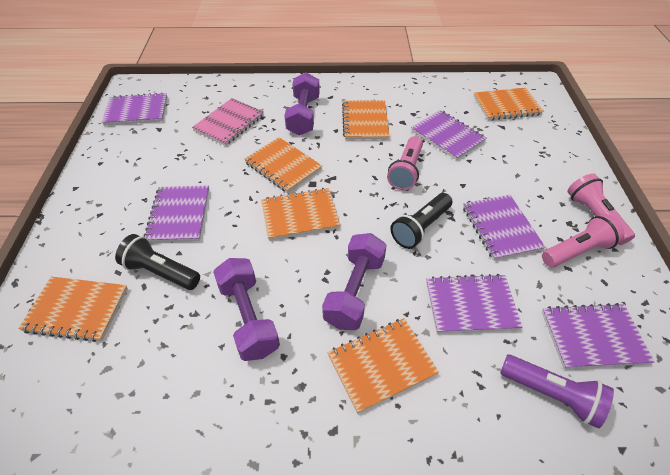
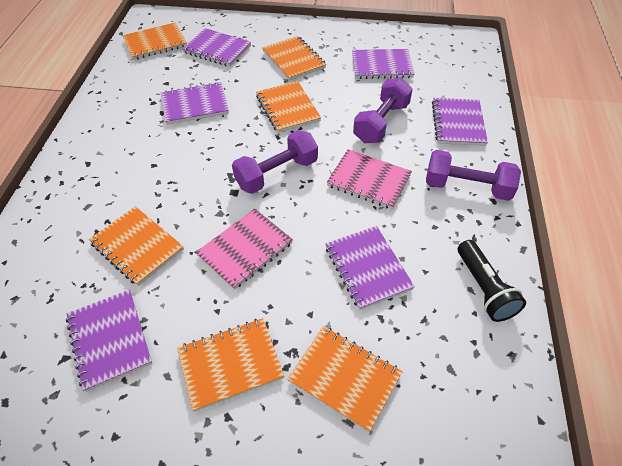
black flashlight: 2 -> 1
pink flashlight: 3 -> 0
pink notebook: 1 -> 2
purple flashlight: 1 -> 0

